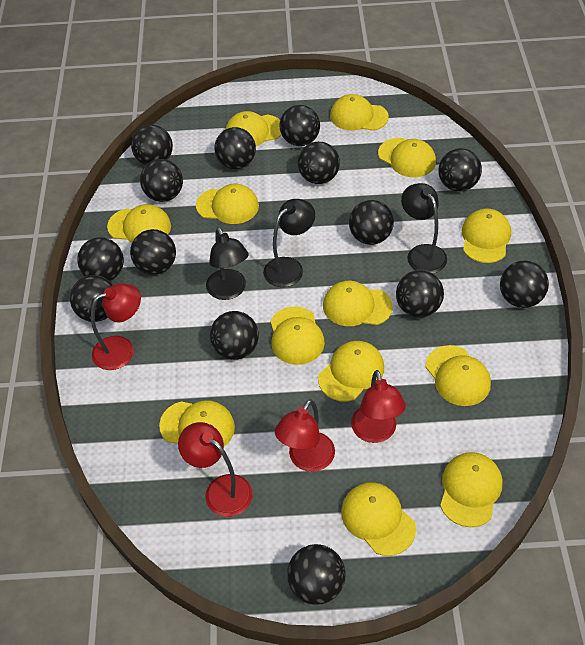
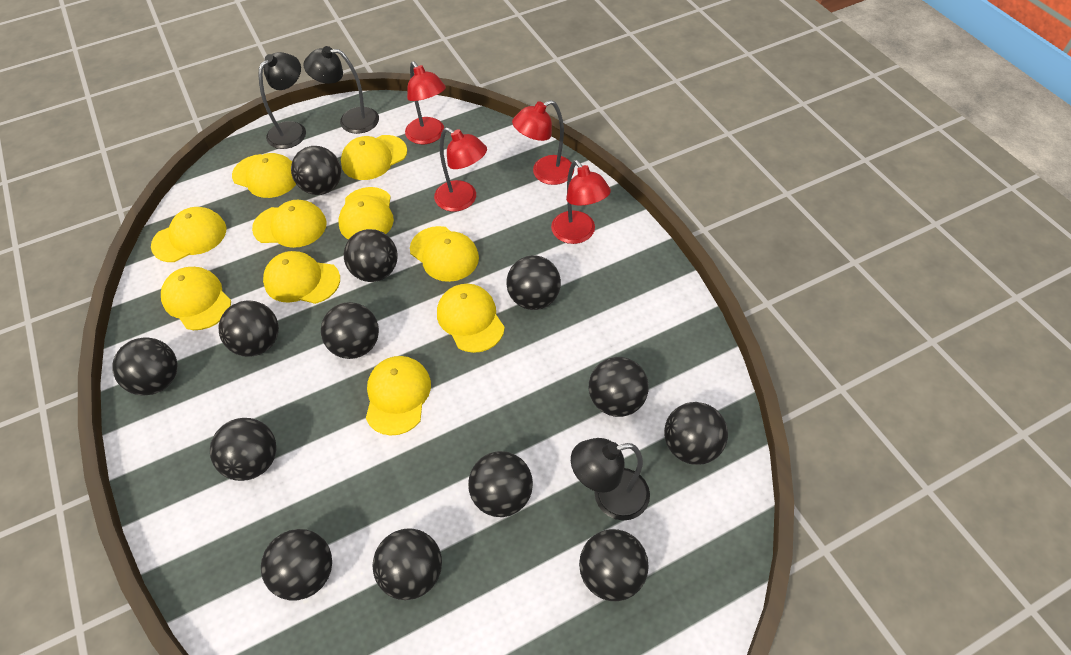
black ball: 14 -> 13
yellow cap: 13 -> 10

